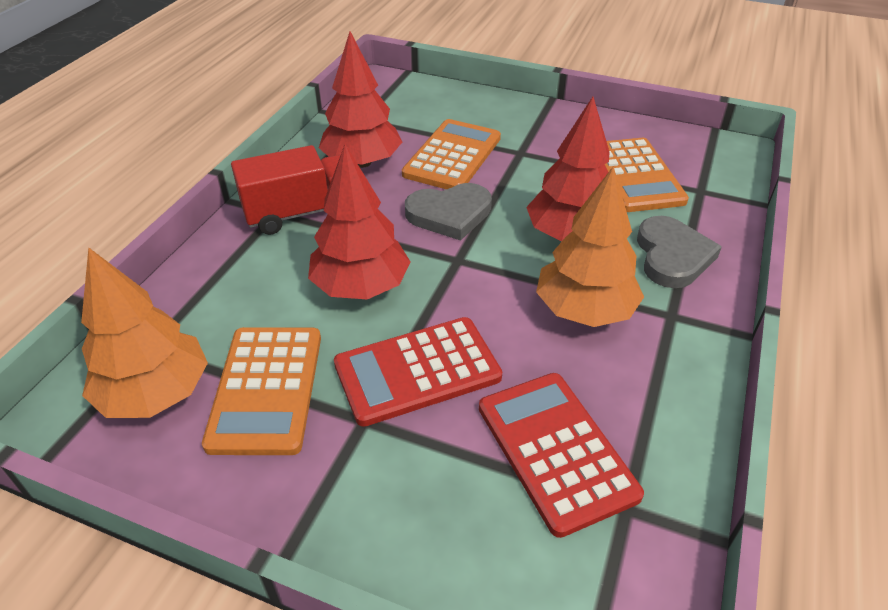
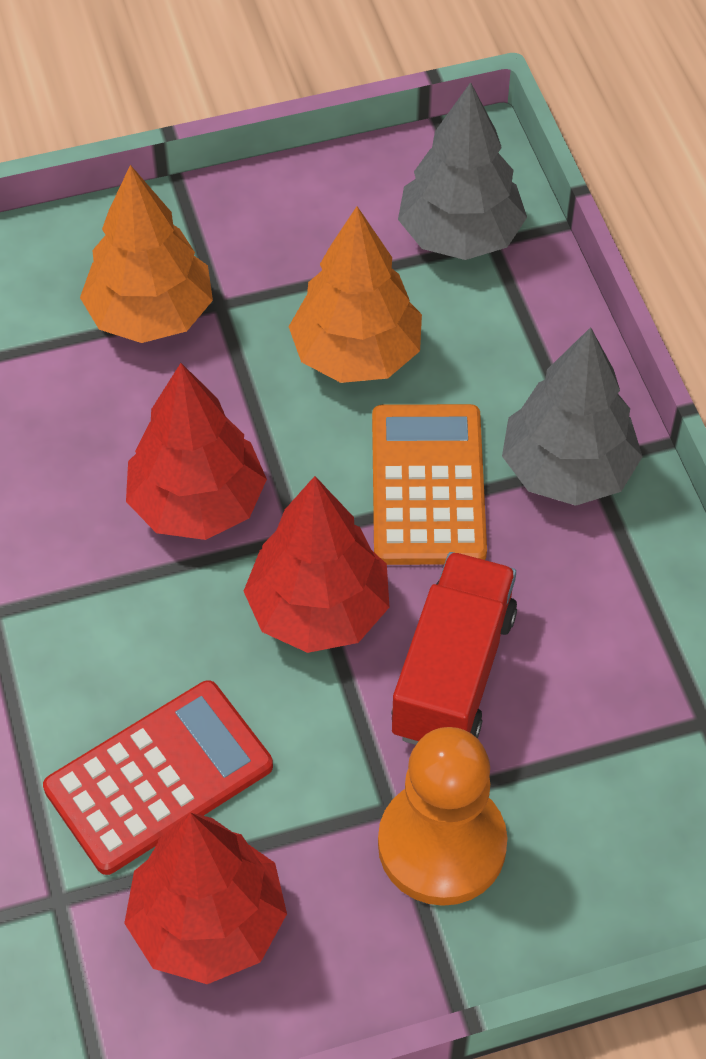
grey heart: 2 -> 0
grey tree: 0 -> 2
orange calculator: 3 -> 1
orange pawn: 0 -> 1
red calculator: 2 -> 1

